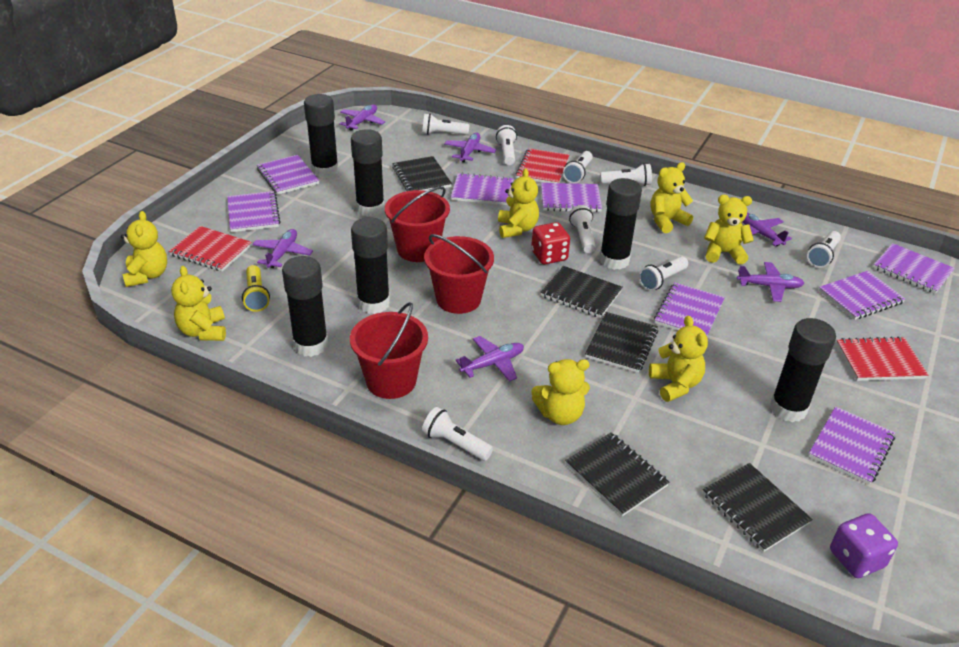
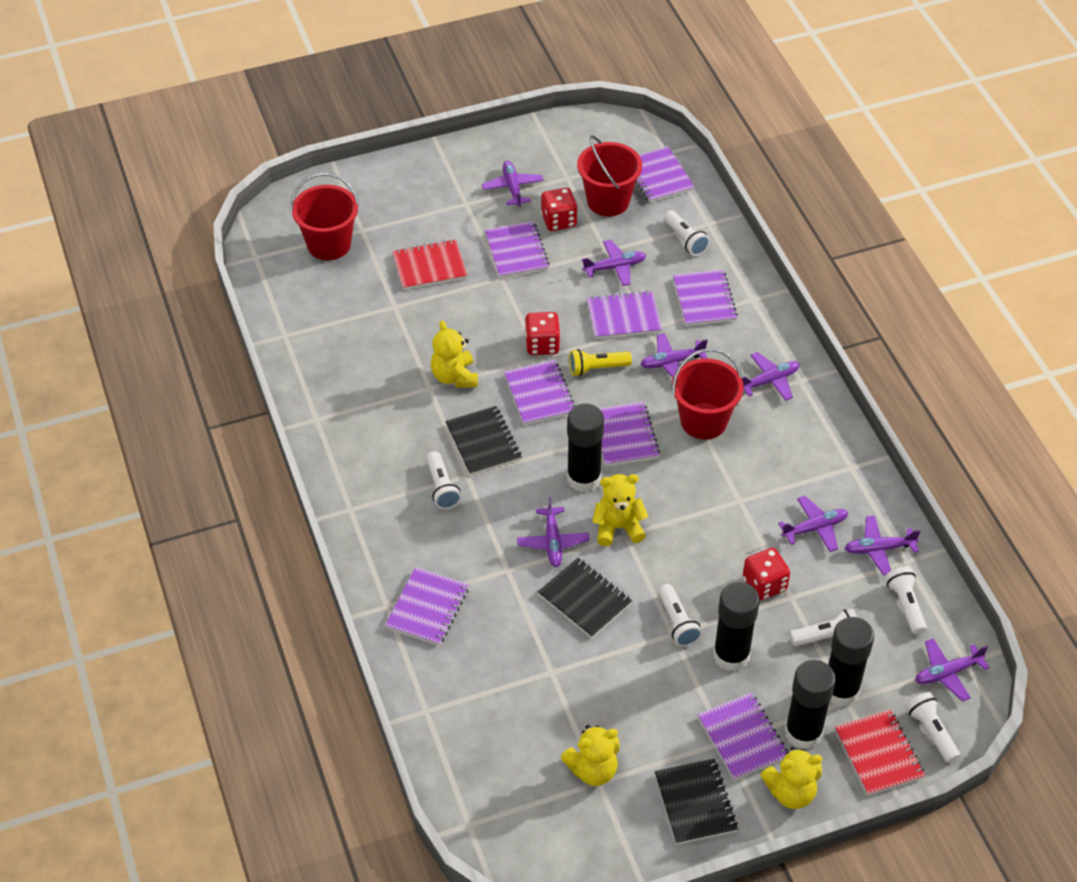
black glue stick: 6 -> 4
black notebook: 5 -> 3
purple dice: 1 -> 0
purple plane: 6 -> 8
red dice: 1 -> 3
red notebook: 3 -> 2
white flashlight: 8 -> 6
yellow teddy bear: 7 -> 4

